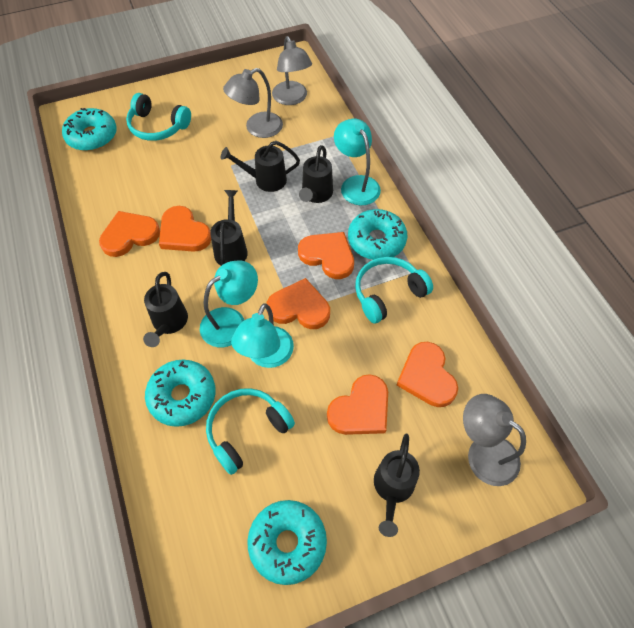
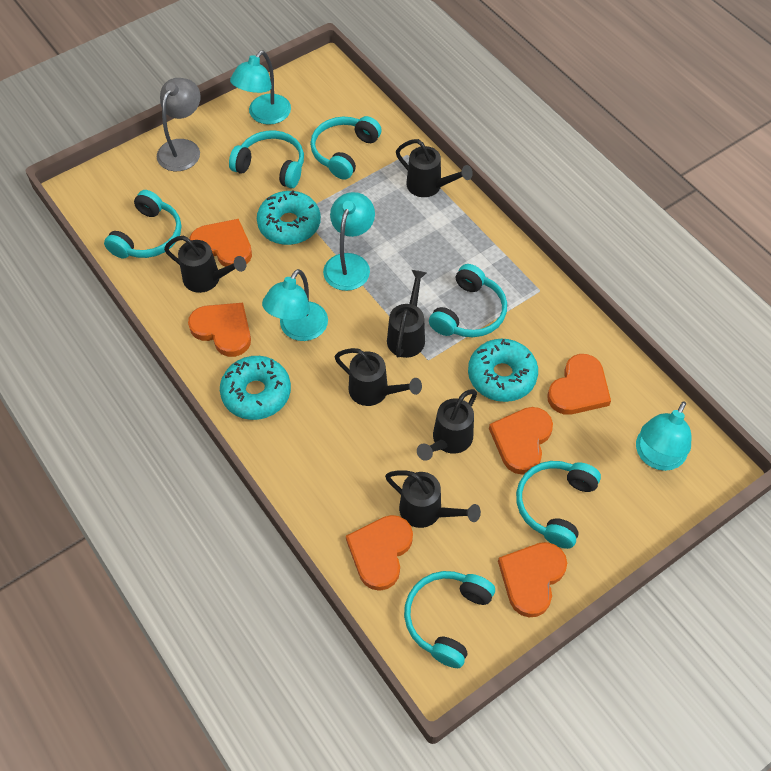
black watering can: 5 -> 6
grey lamp: 3 -> 1
turquoise donut: 4 -> 3
turquoise headphones: 3 -> 6
turquoise lamp: 3 -> 4

